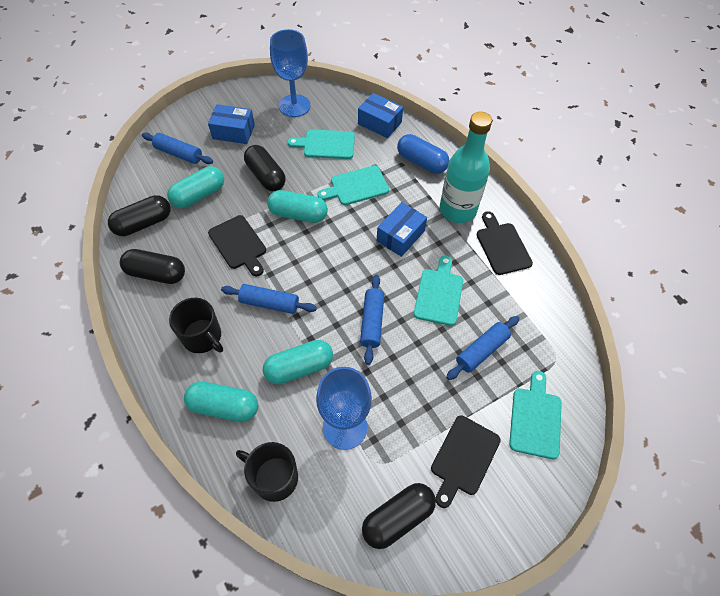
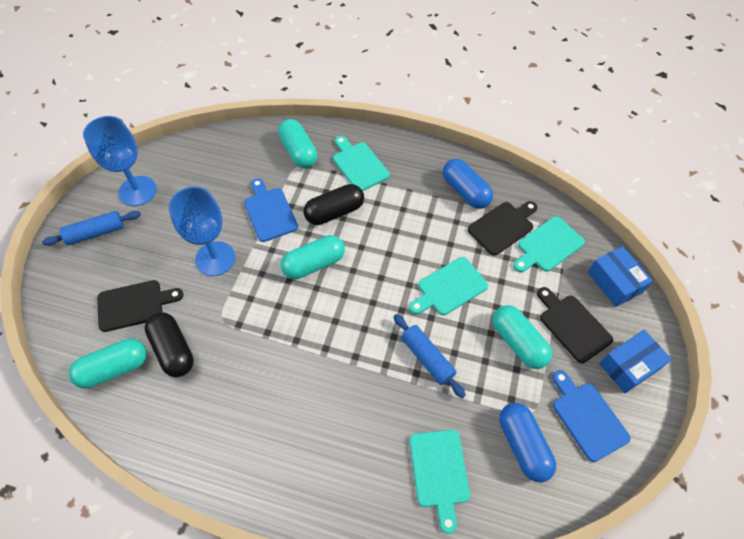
black capsule: 4 -> 2
black mug: 2 -> 0
blue box: 3 -> 2
blue capsule: 1 -> 2
blue cutting board: 0 -> 2
blue rolling pin: 4 -> 2
turquoise bottle: 1 -> 0

